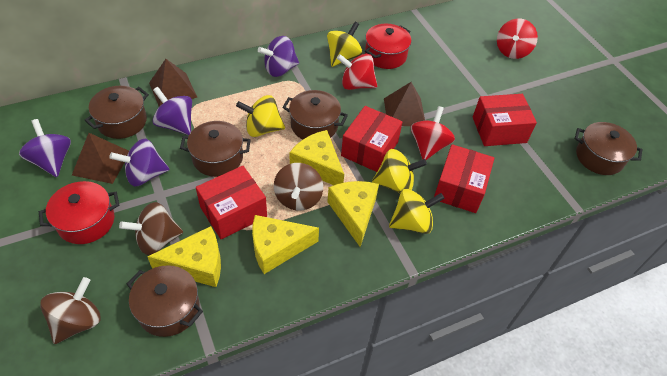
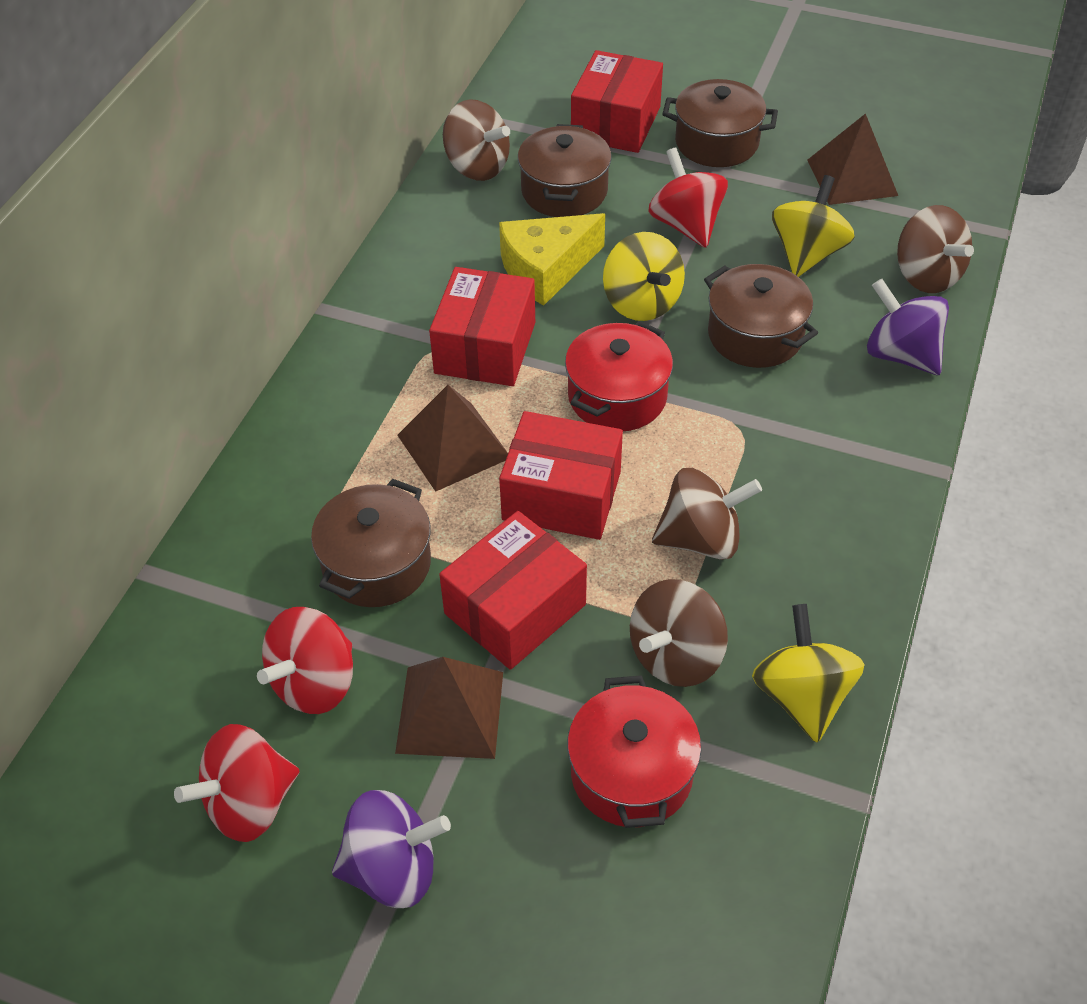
brown pot: 5 -> 4
brown spinning top: 3 -> 4
purple spinning top: 4 -> 2
yellow cheese: 4 -> 1
yellow spinning top: 4 -> 3

